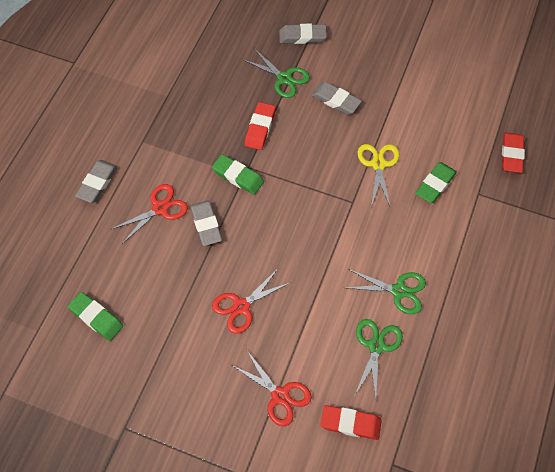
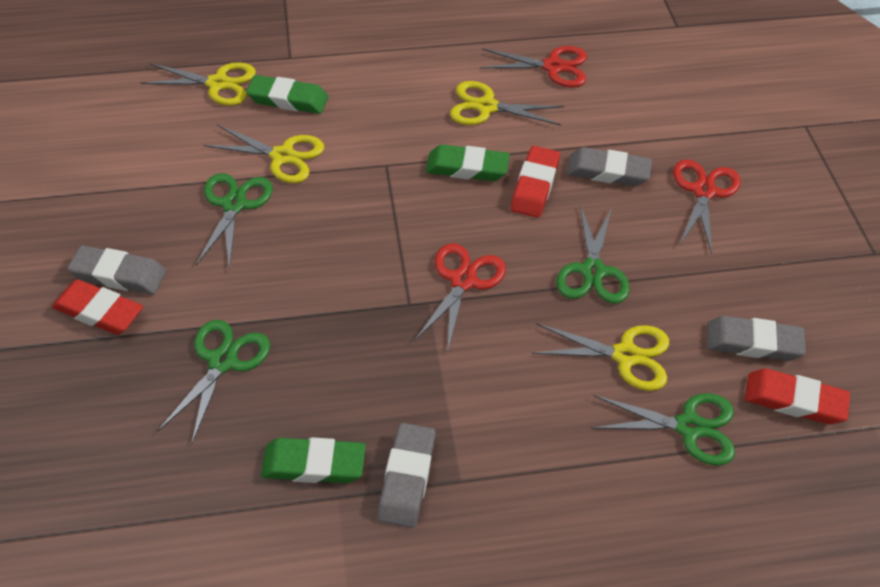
green scissors: 3 -> 4
yellow scissors: 1 -> 4

